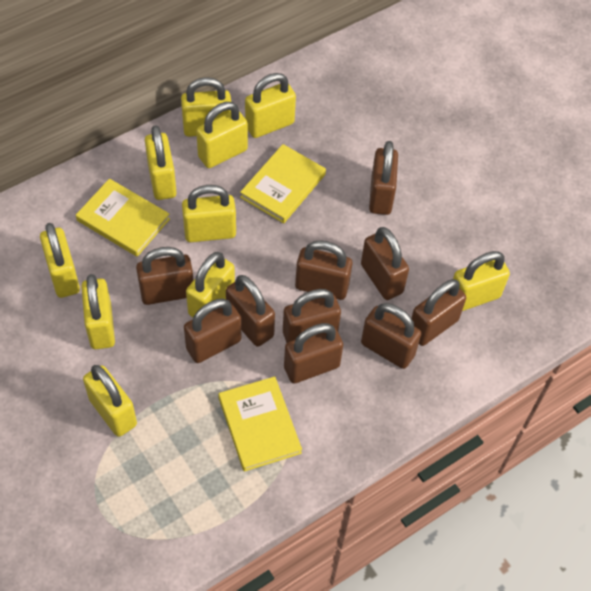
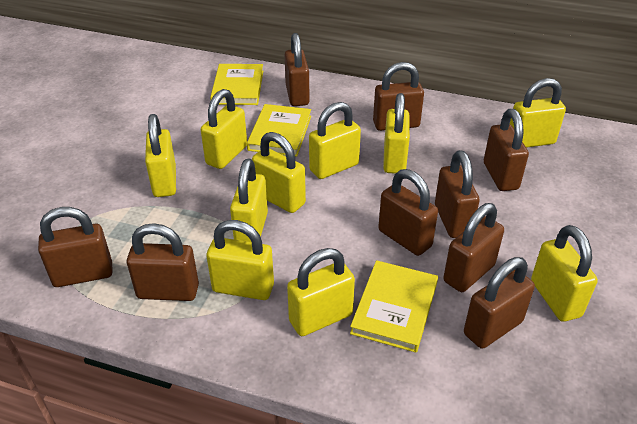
brown padlock: 10 -> 9

